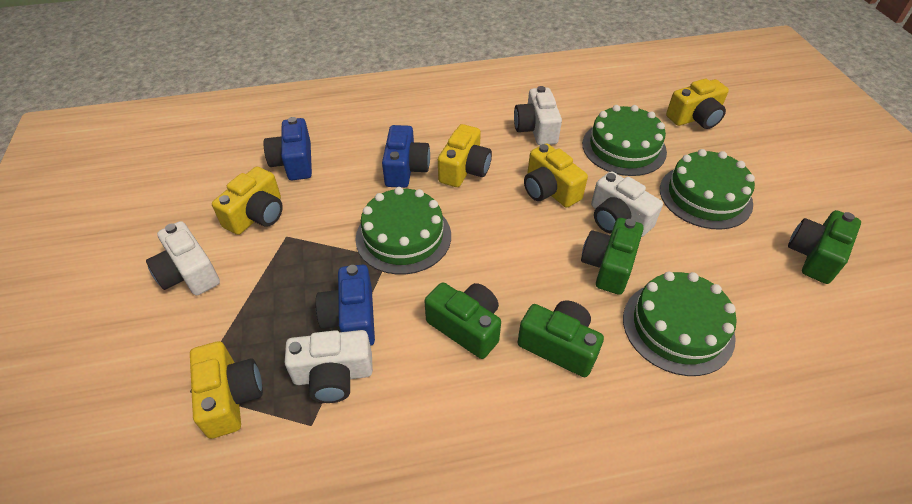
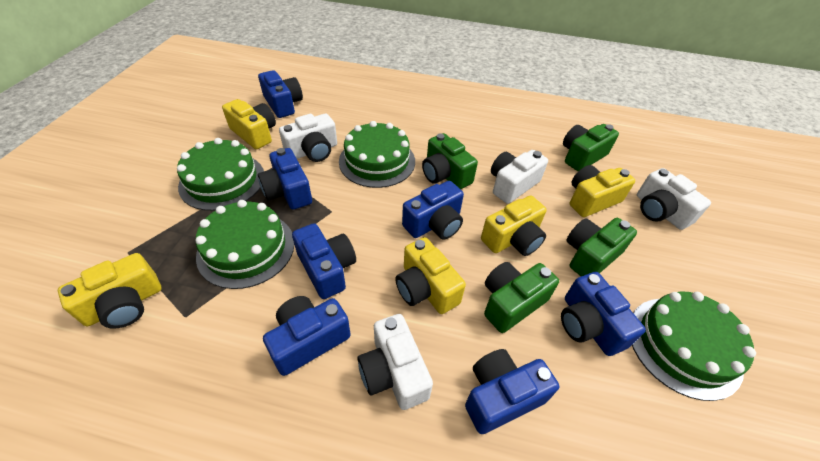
blue camera: 3 -> 7

